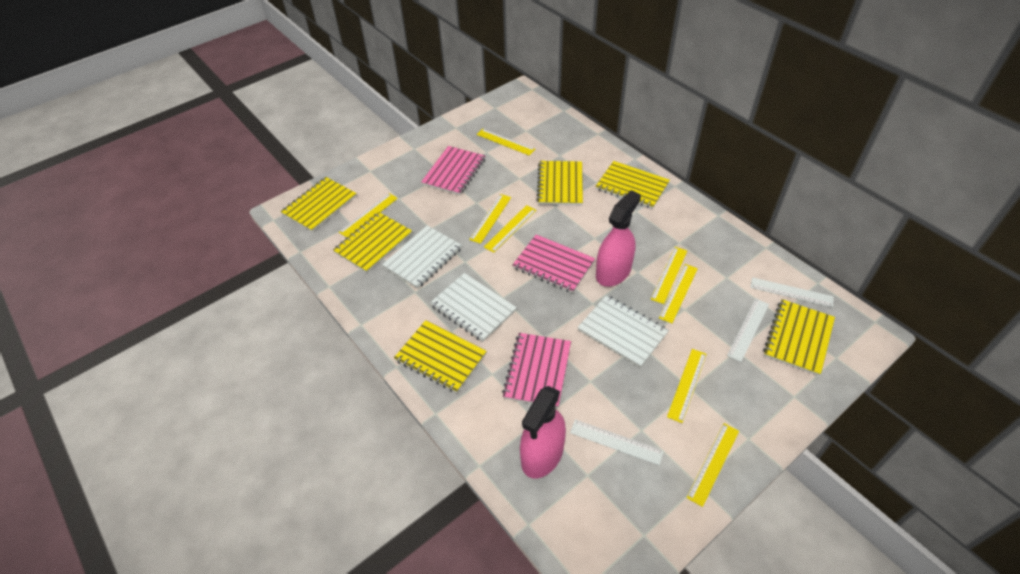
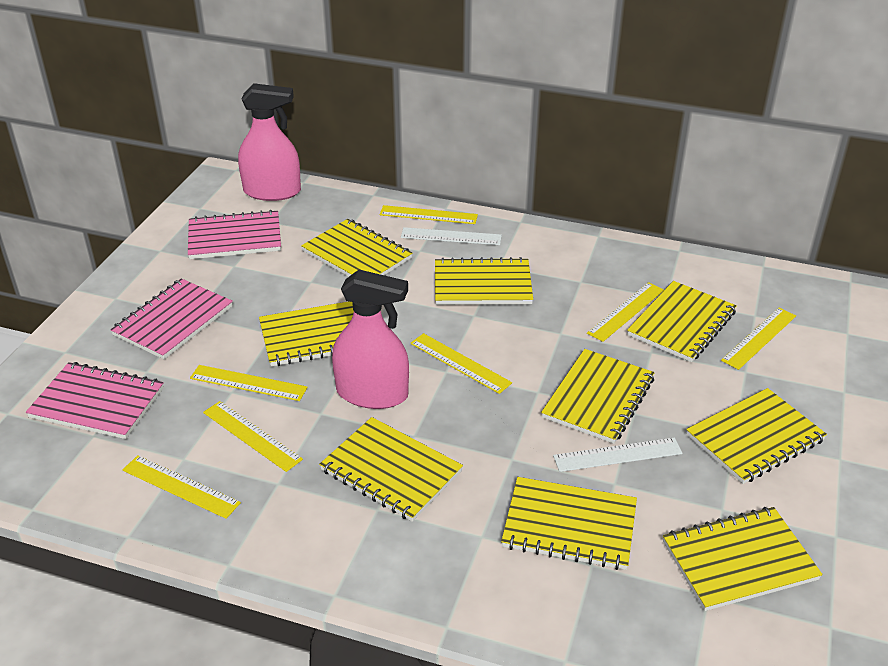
white notebook: 3 -> 0
white ruler: 3 -> 2
yellow notebook: 6 -> 9
yellow ruler: 8 -> 7

